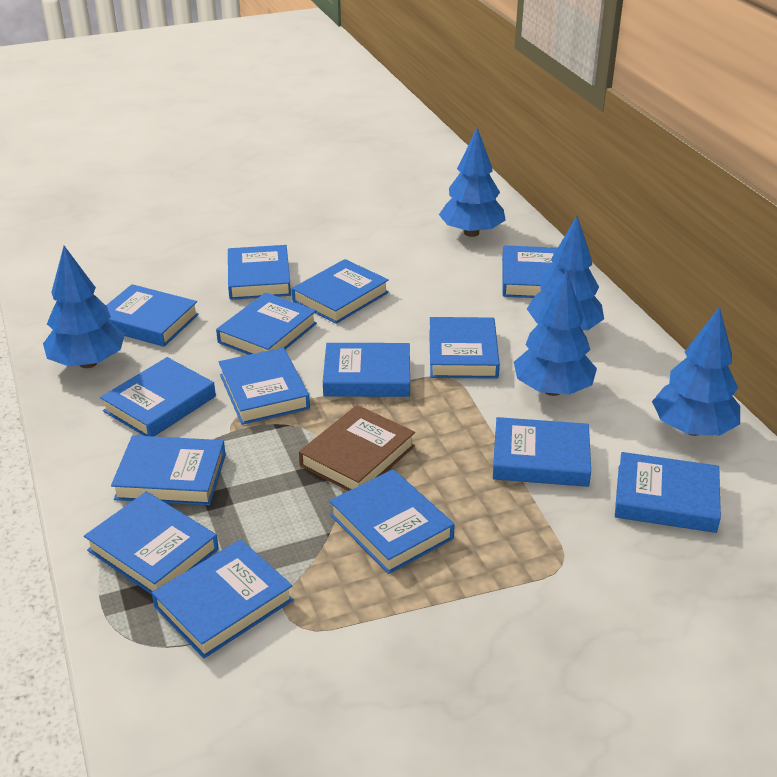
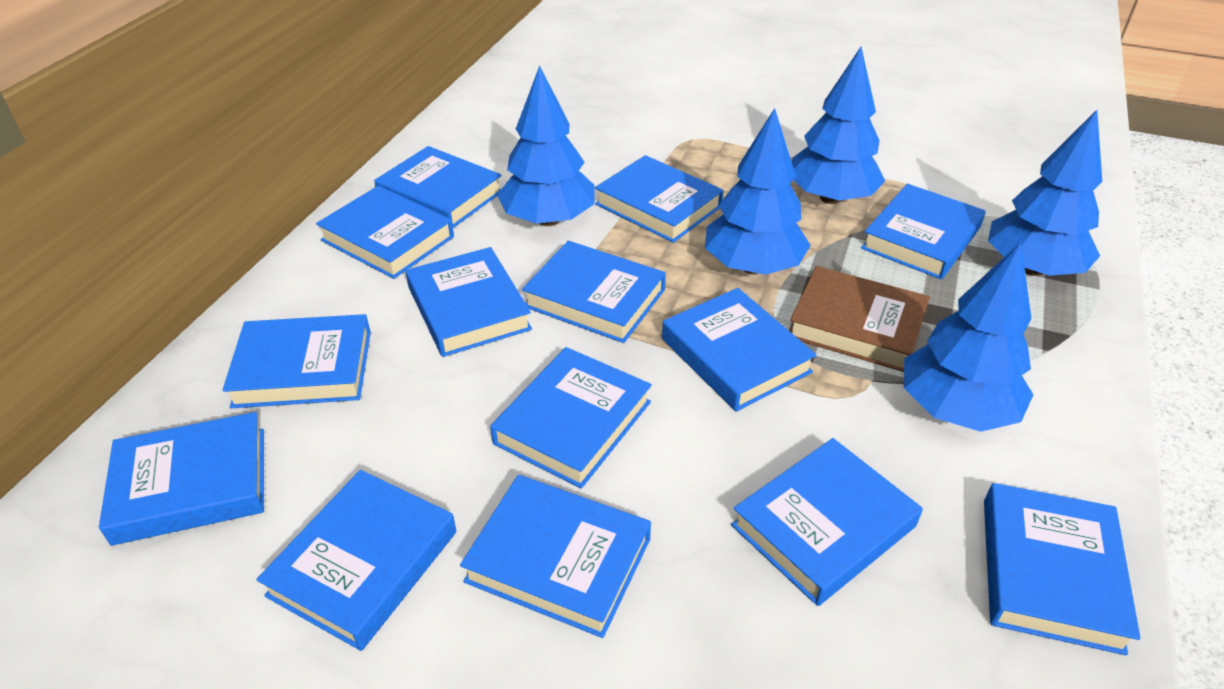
blue book: 15 -> 14

